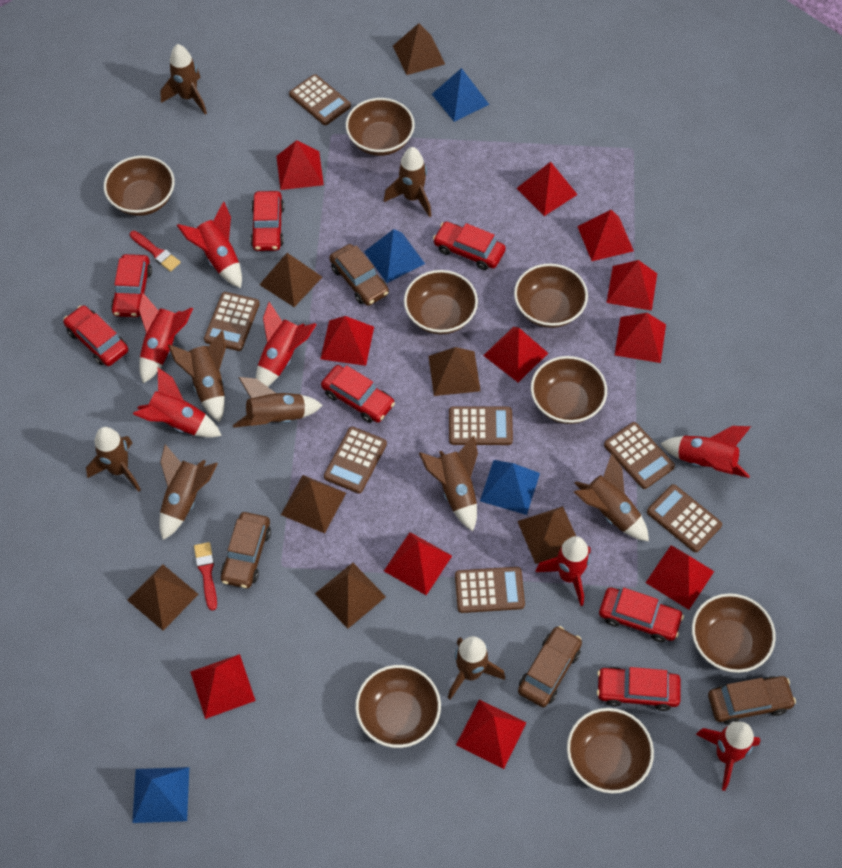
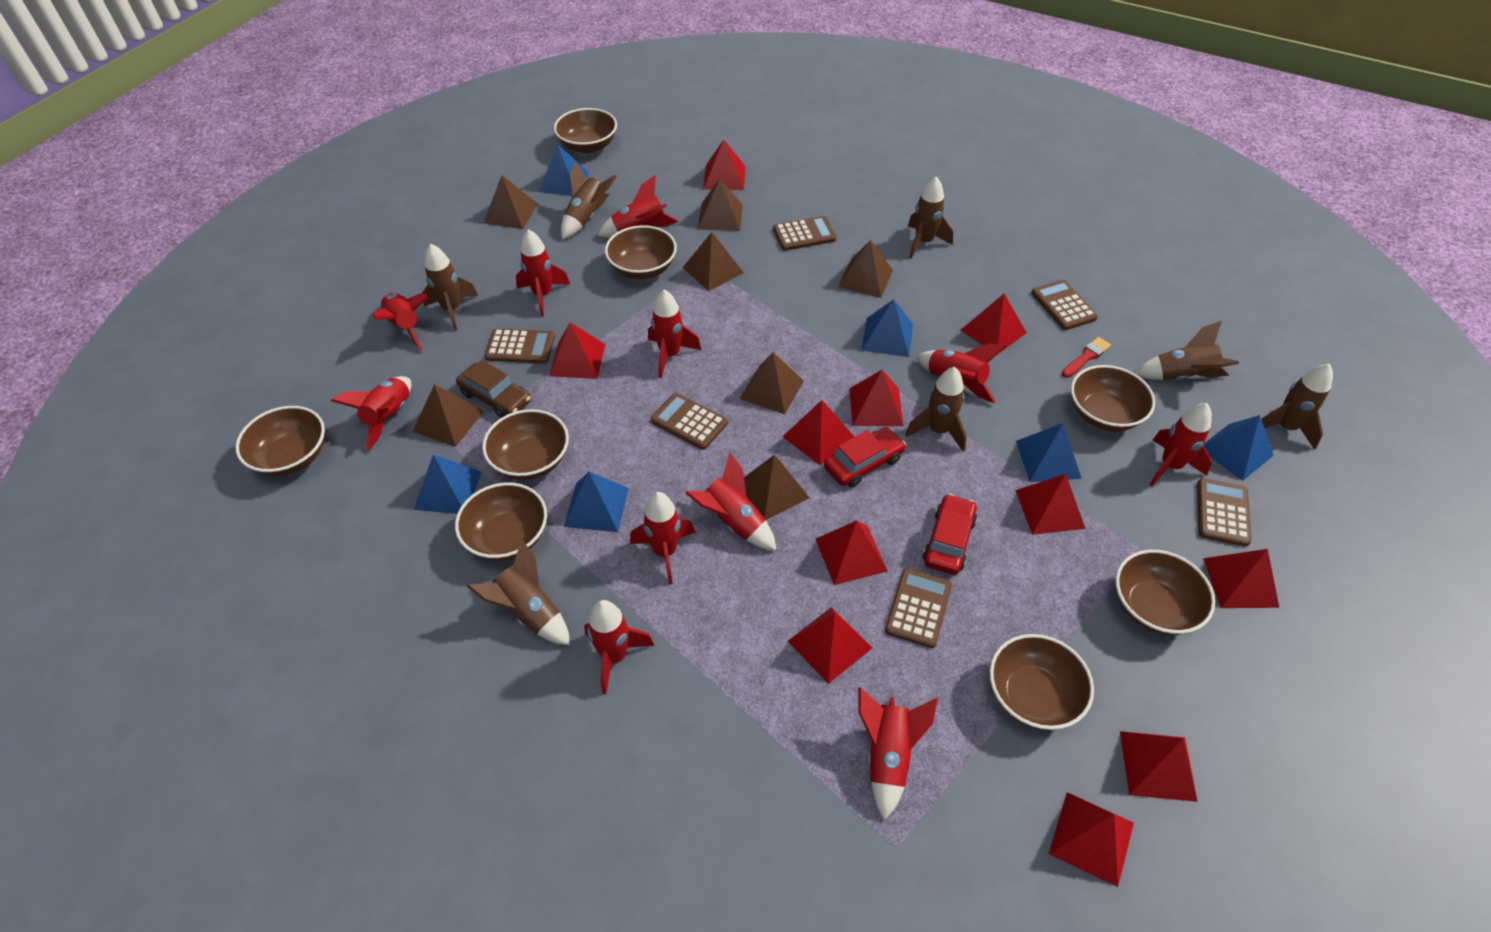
blue pyramid: 4 -> 6
brown calculator: 7 -> 6
brown car: 4 -> 1
brown rocket: 9 -> 7
red brush: 2 -> 1
red car: 7 -> 2
red rocket: 7 -> 11

